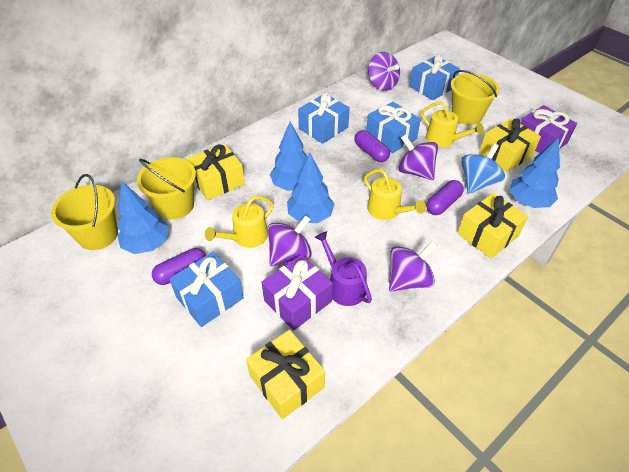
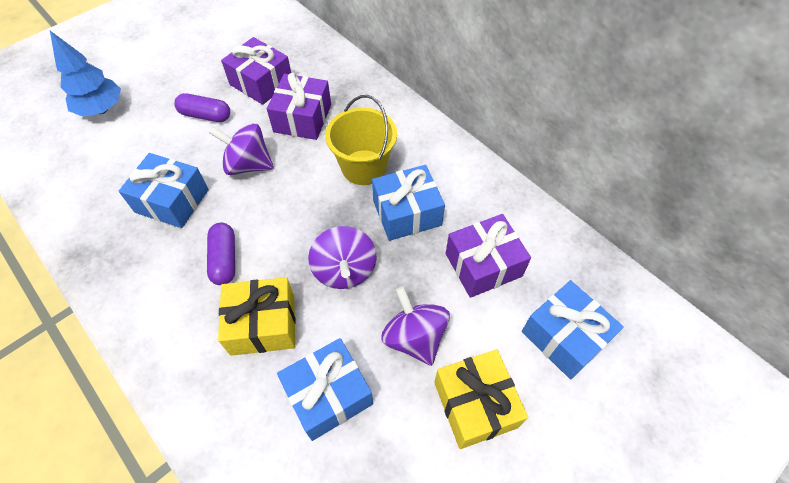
blue spinning top: 1 -> 0
blue tree: 4 -> 1
purple capsule: 3 -> 2
purple gift: 2 -> 3
purple spinning top: 4 -> 3
purple watering can: 1 -> 0
yellow bucket: 3 -> 1
yellow gift: 4 -> 2
yellow watering can: 3 -> 0

